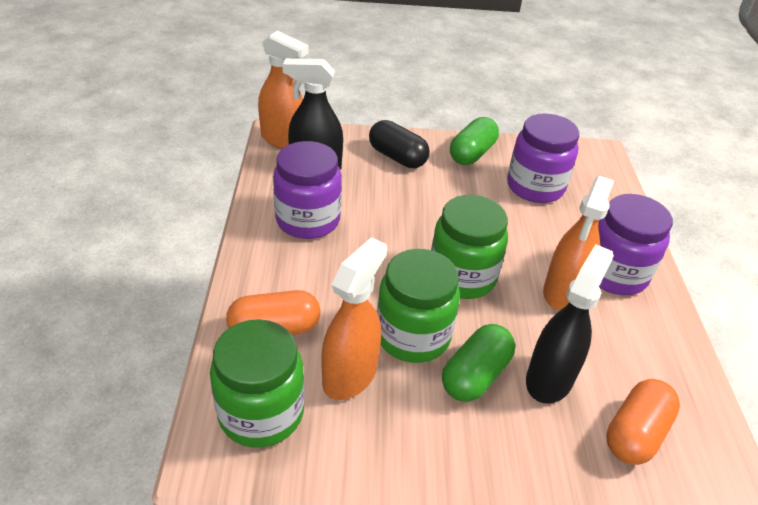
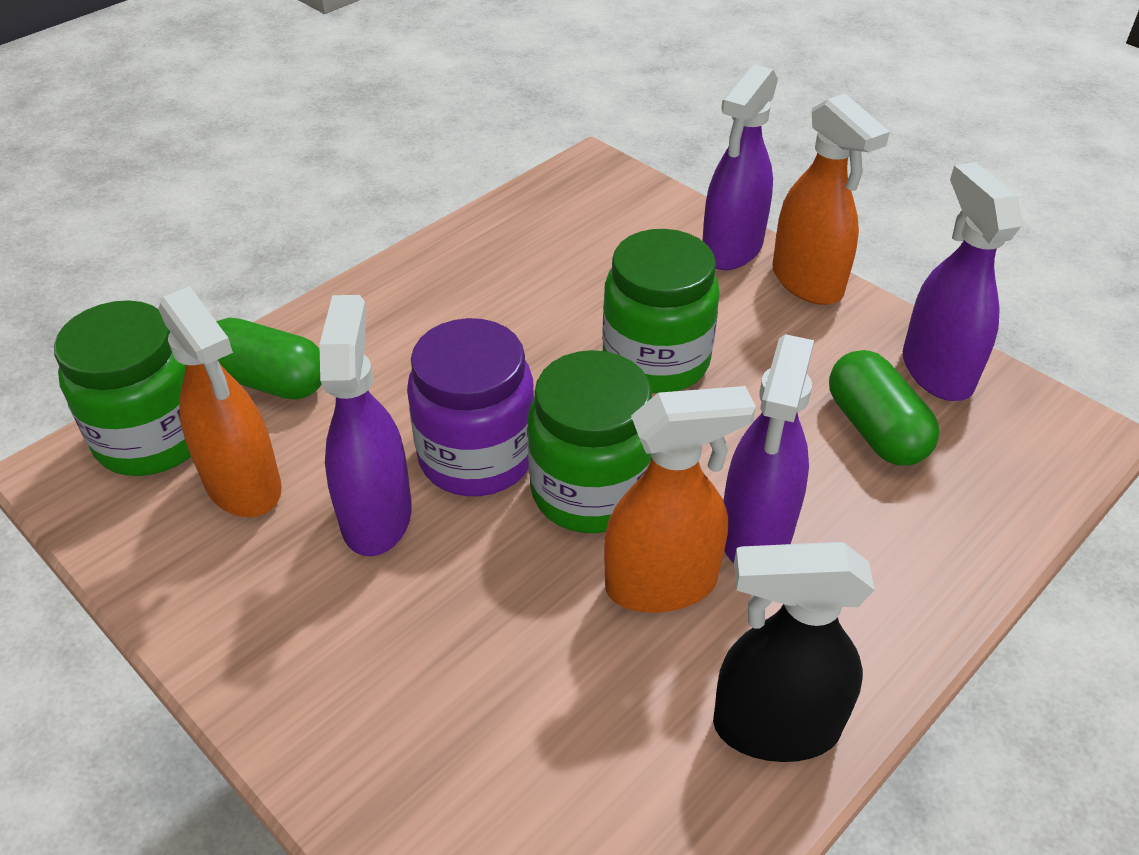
black capsule: 1 -> 0
black spray bottle: 2 -> 1
orange capsule: 2 -> 0
purple jar: 3 -> 1
purple spray bottle: 0 -> 4

